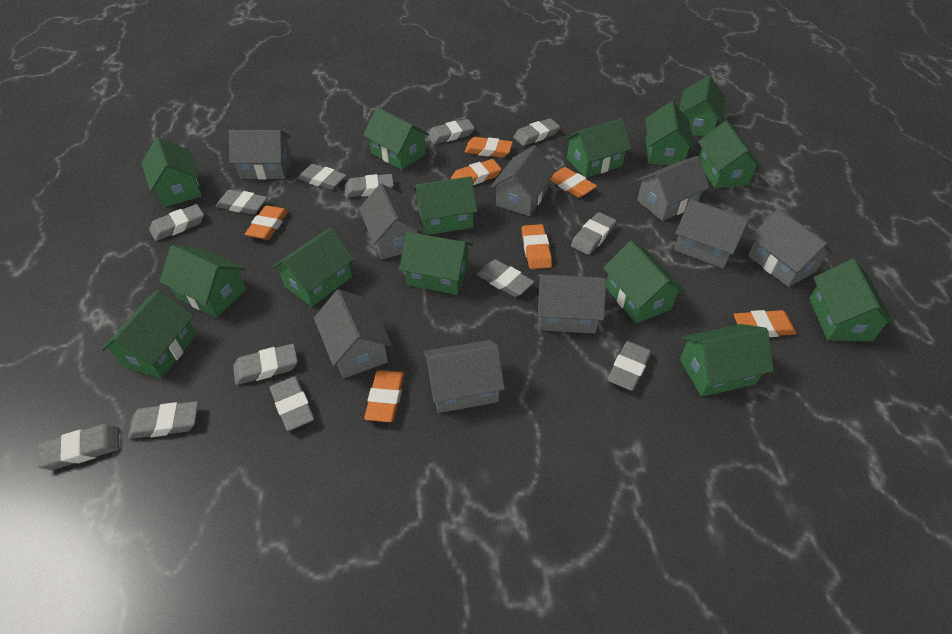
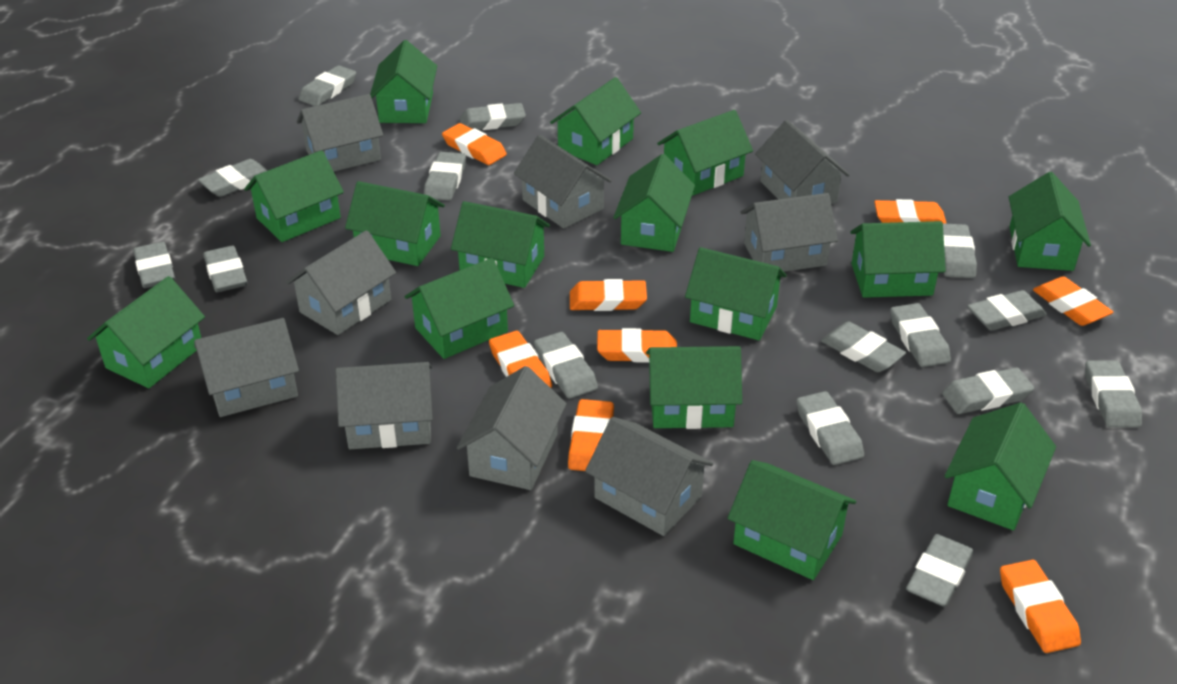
green house: 14 -> 15
grey eraser: 13 -> 15
orange eraser: 7 -> 8

